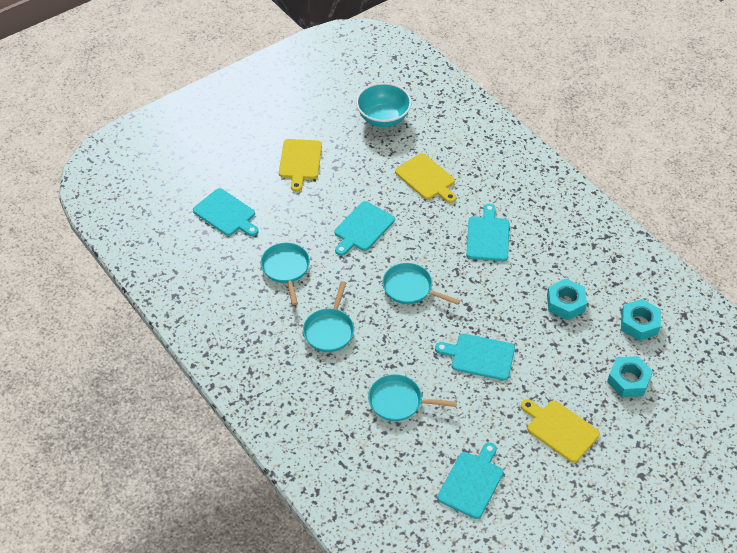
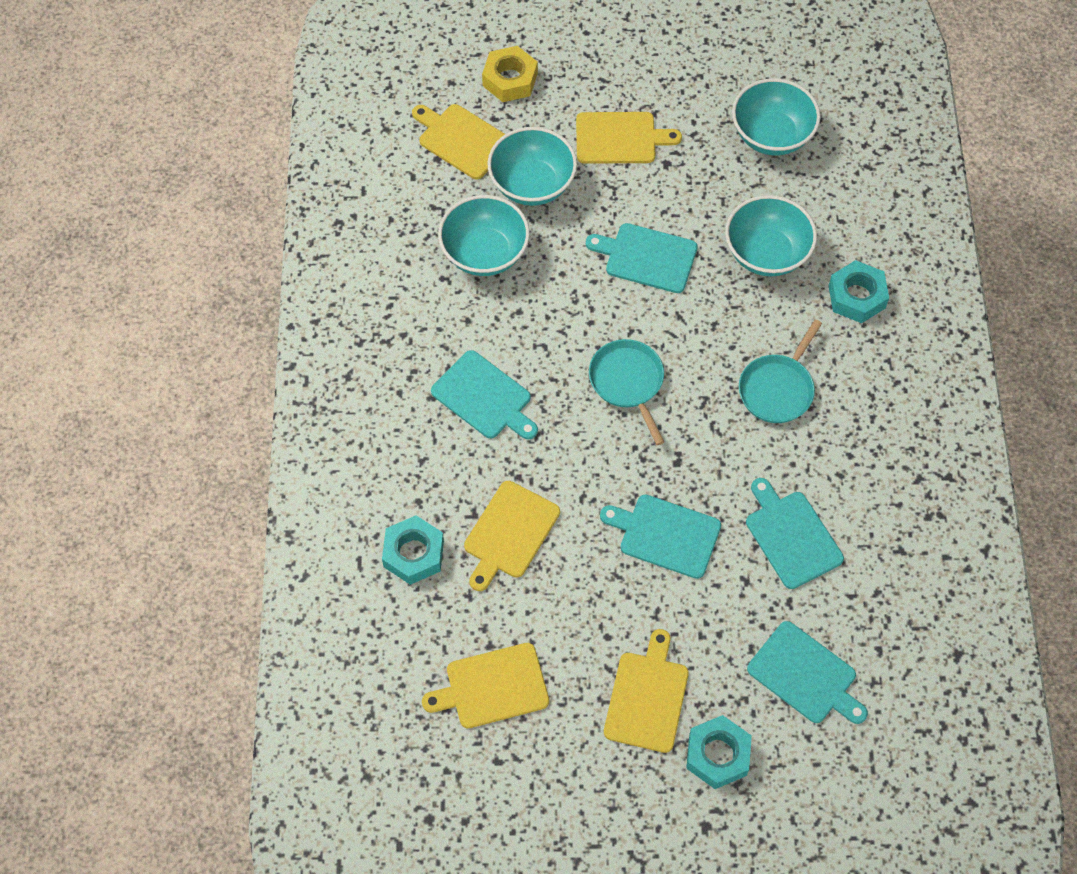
turquoise bowl: 1 -> 4
turquoise pan: 4 -> 2
yellow cutting board: 3 -> 5
yellow nut: 0 -> 1

